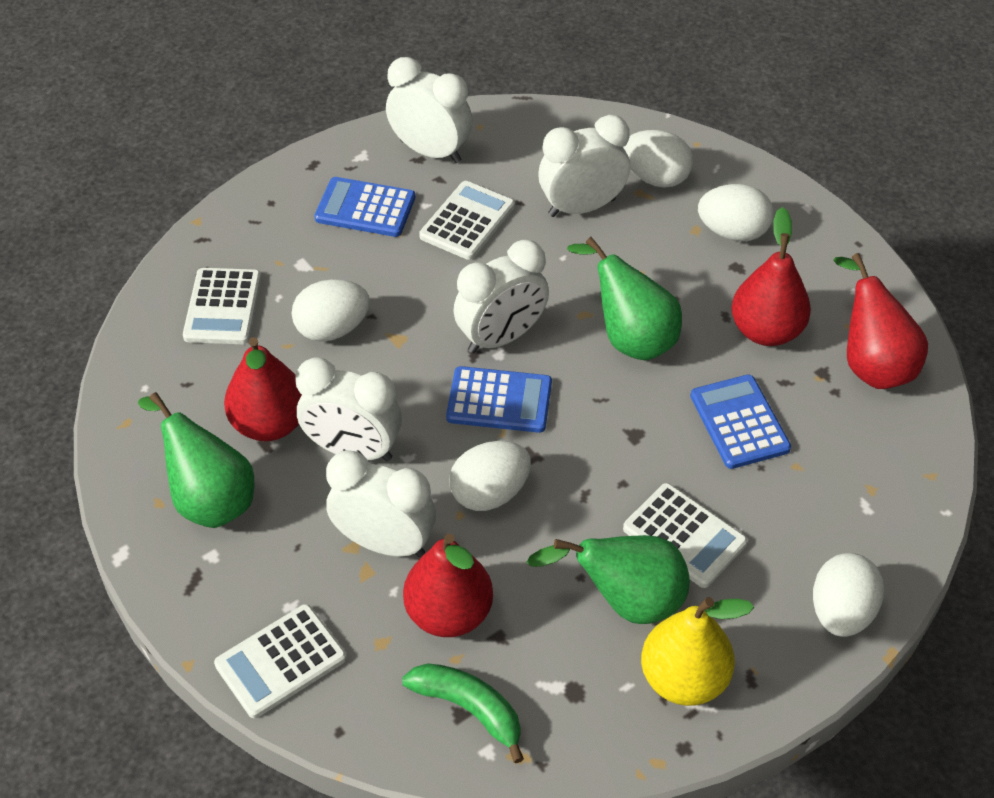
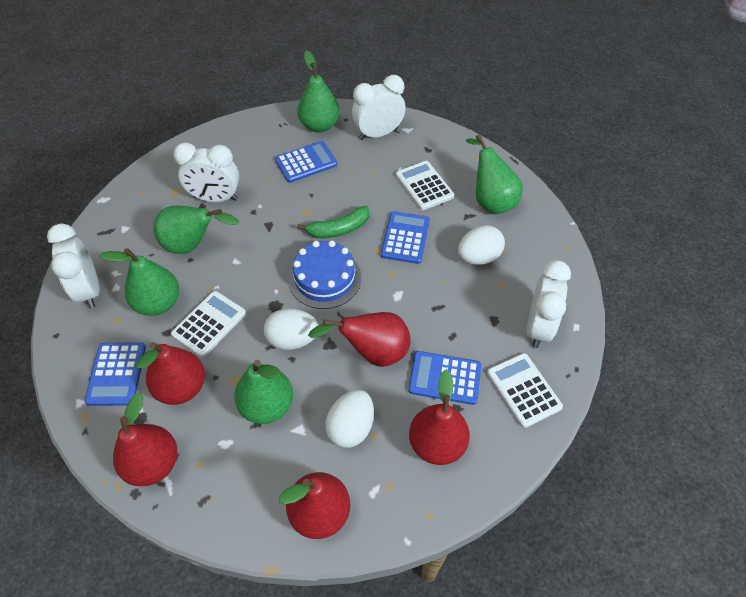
blue cake: 0 -> 1
blue calculator: 3 -> 4
green pear: 3 -> 5
red pear: 4 -> 5
white calculator: 4 -> 3
white clock: 5 -> 4
white egg: 5 -> 3
yellow pear: 1 -> 0

